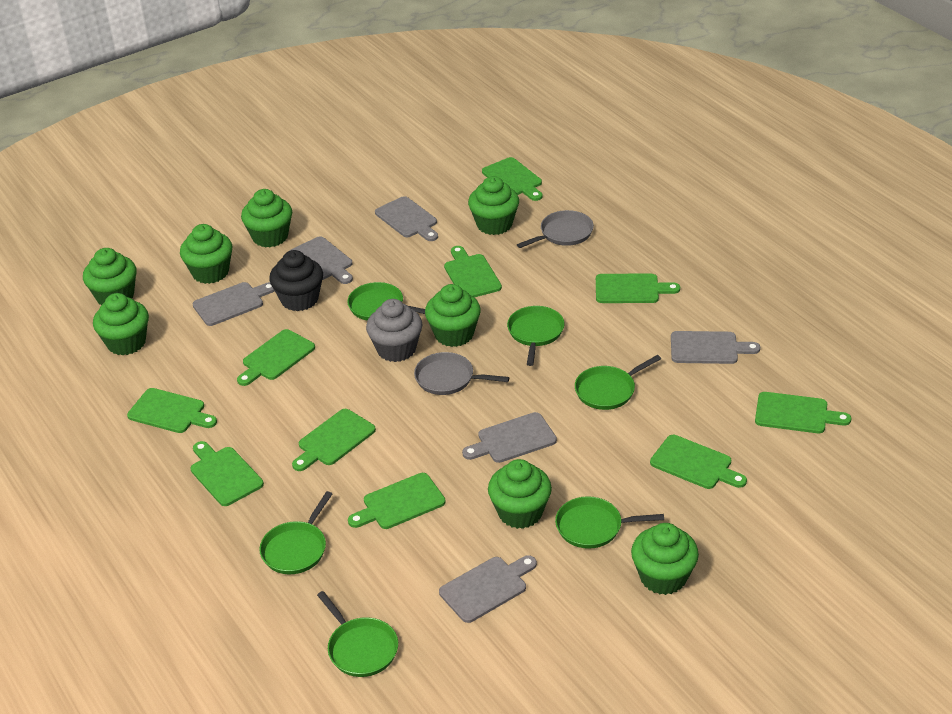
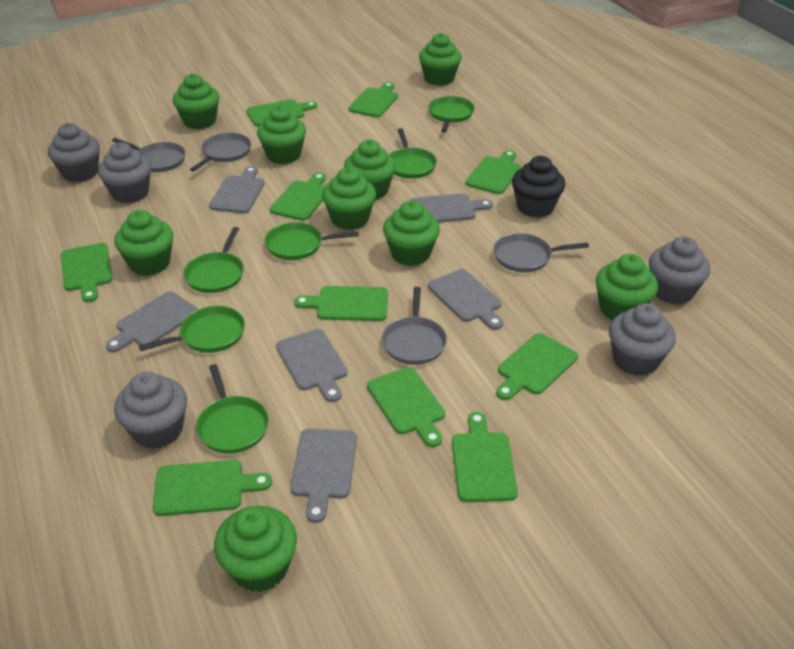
green cupcake: 8 -> 9
grey cupcake: 1 -> 5
grey pan: 2 -> 4

